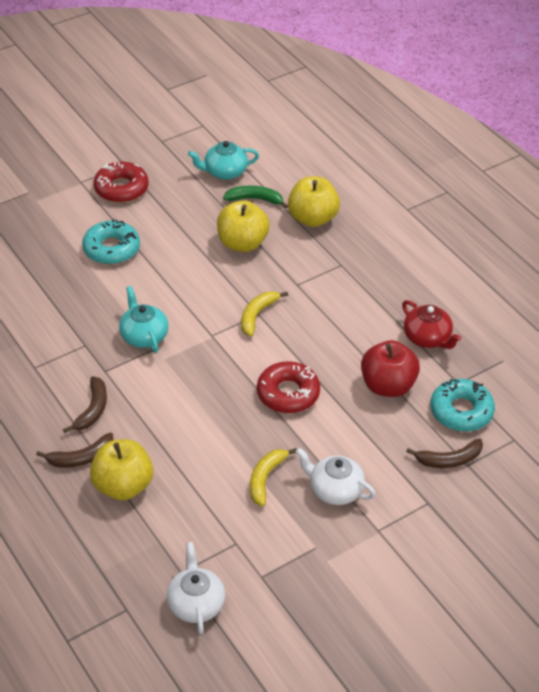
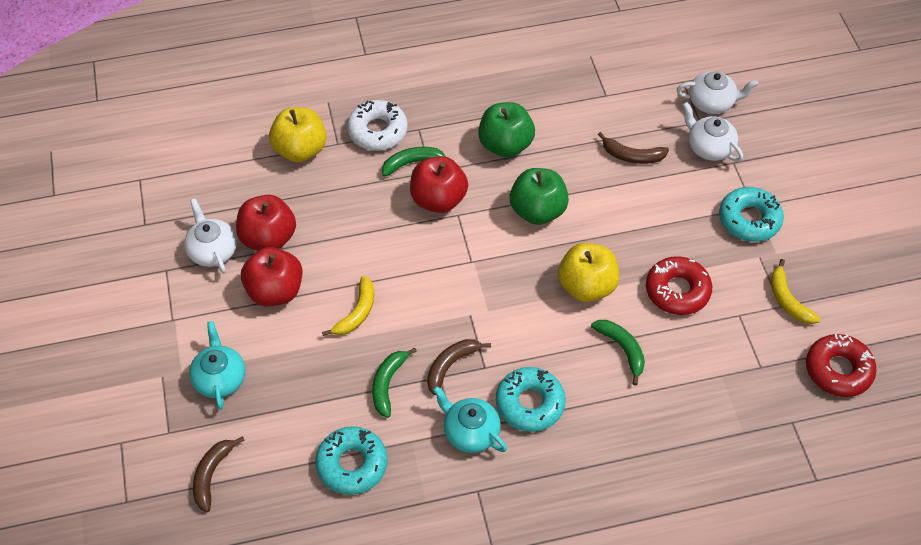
green apple: 0 -> 2
green banana: 1 -> 3
red apple: 1 -> 3
red teapot: 1 -> 0
turquoise donut: 2 -> 3
white donut: 0 -> 1
white teapot: 2 -> 3
yellow apple: 3 -> 2

